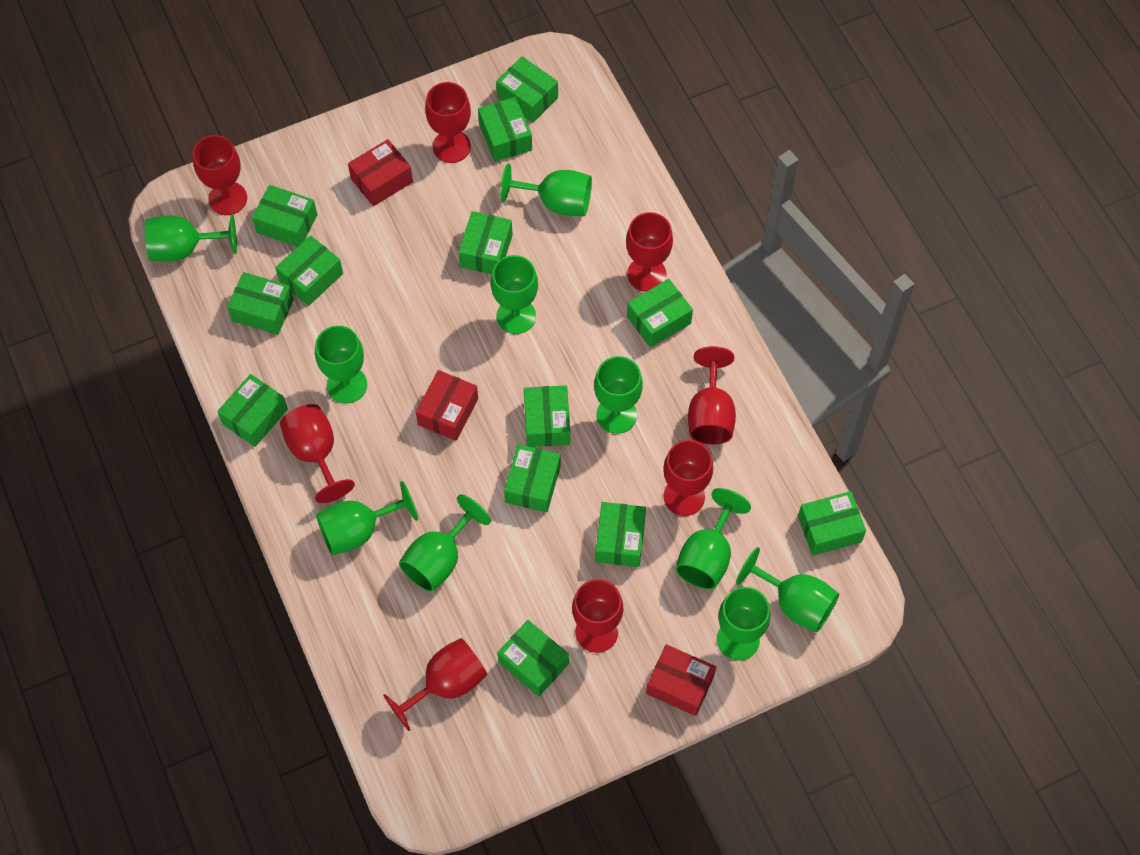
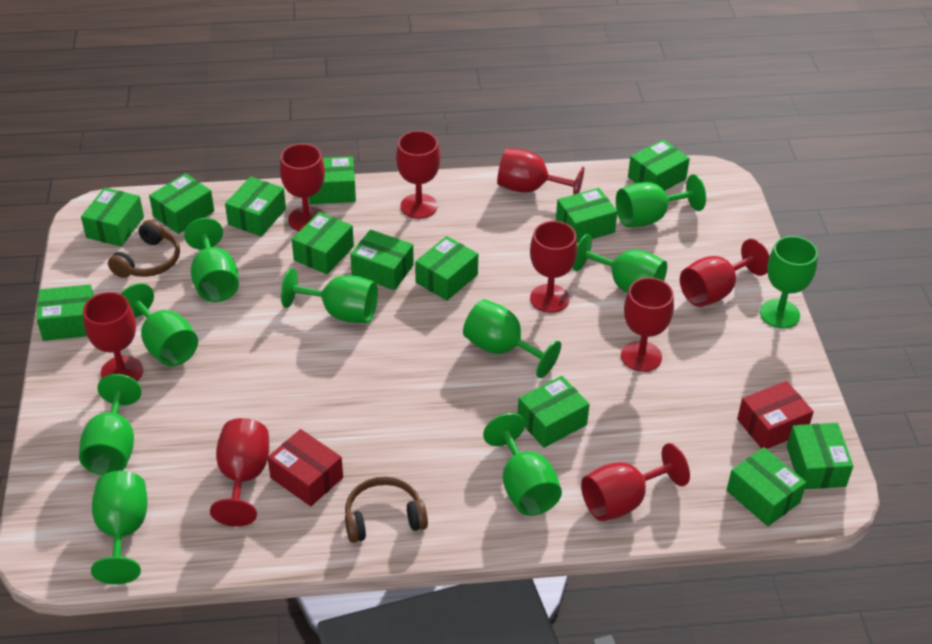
brown headphones: 0 -> 2
red box: 3 -> 2
red goblet: 8 -> 9

